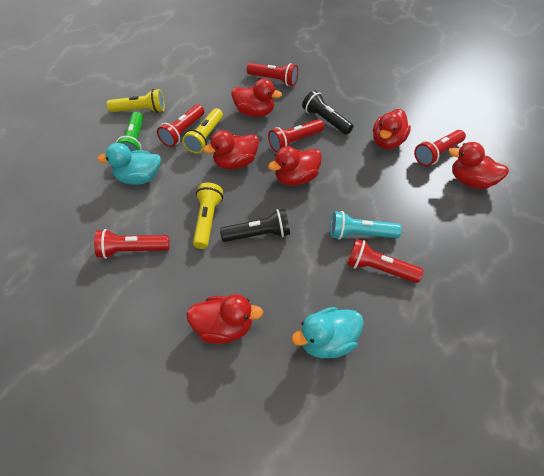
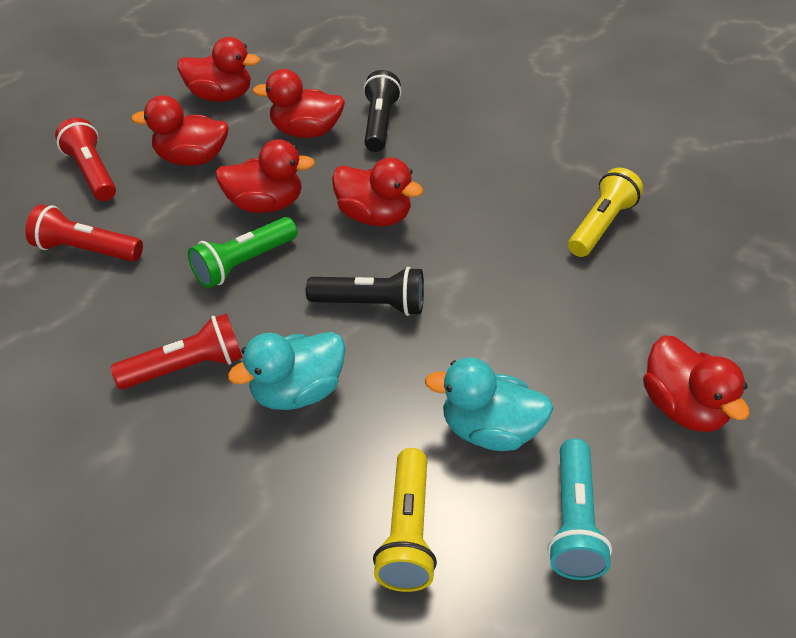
red flashlight: 6 -> 3
yellow flashlight: 3 -> 2

